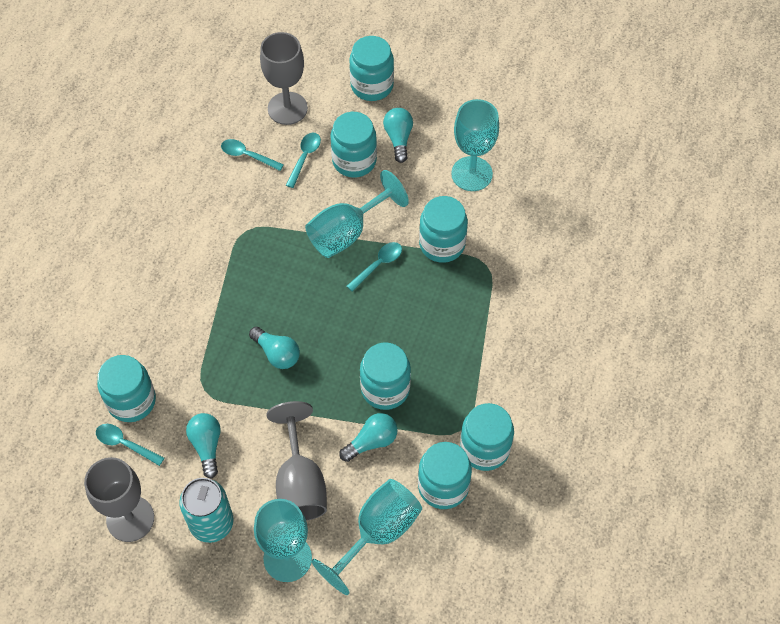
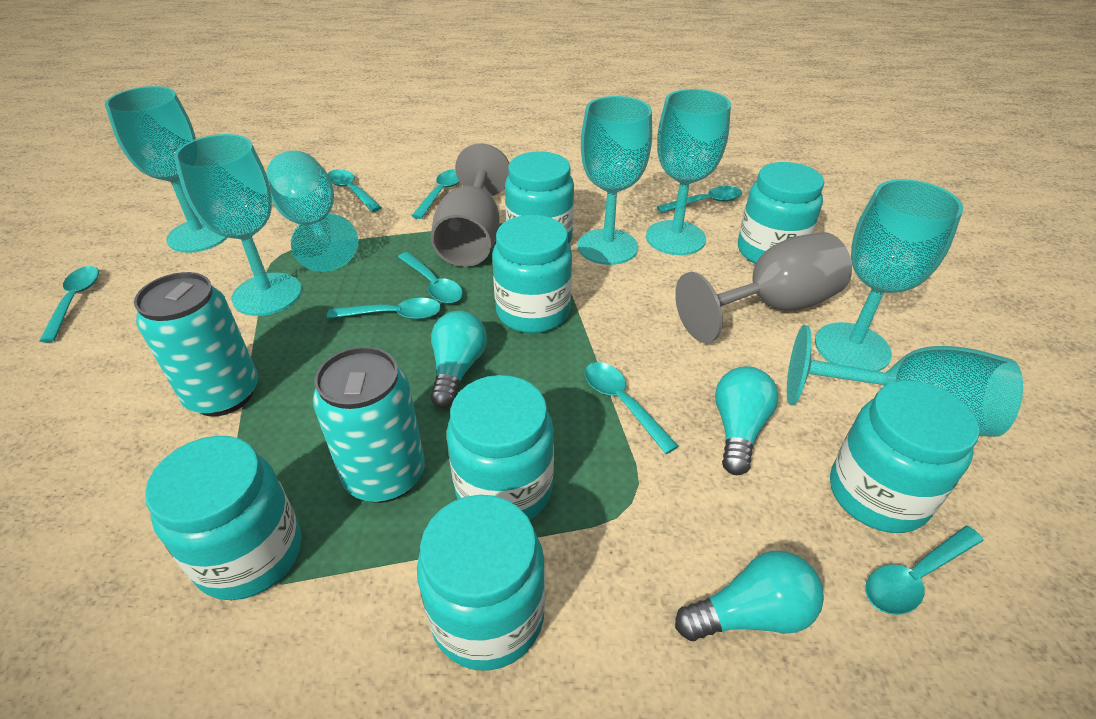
grey goblet: 3 -> 2
turquoise can: 1 -> 2
turquoise goblet: 4 -> 7
turquoise light bulb: 4 -> 3
turquoise spoon: 4 -> 8

